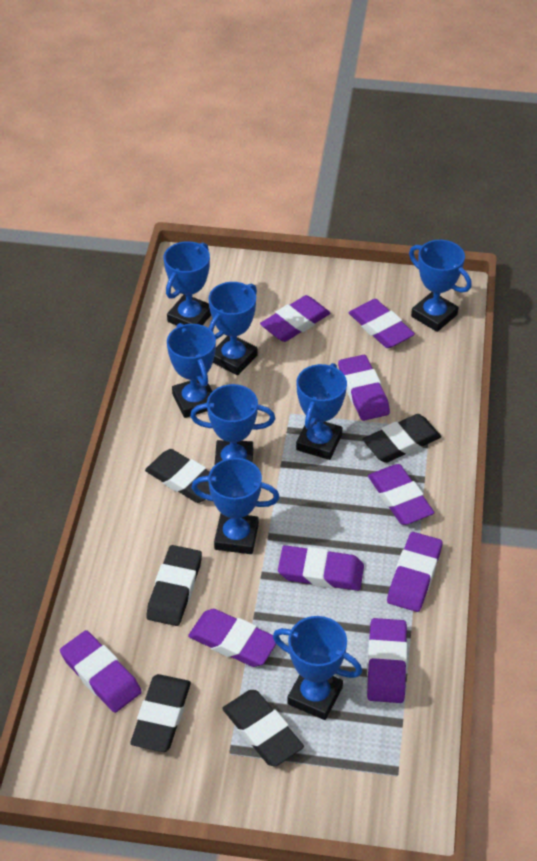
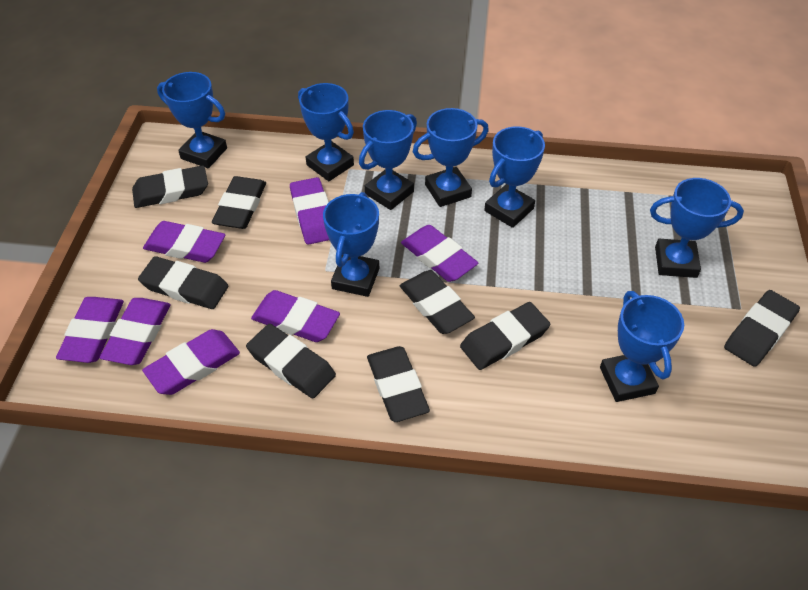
black eraser: 5 -> 8
purple eraser: 9 -> 7

